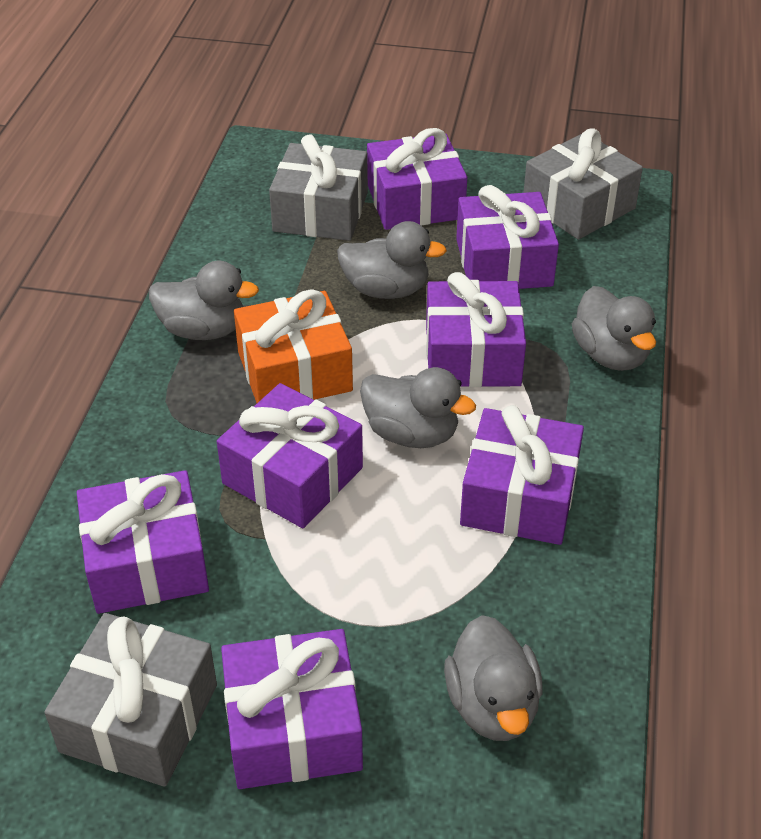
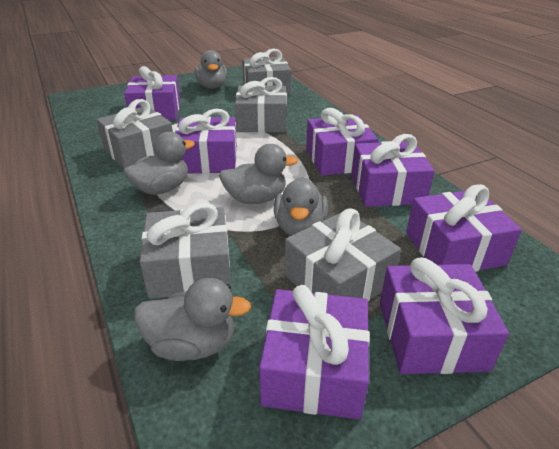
grey gift: 3 -> 5
orange gift: 1 -> 0

